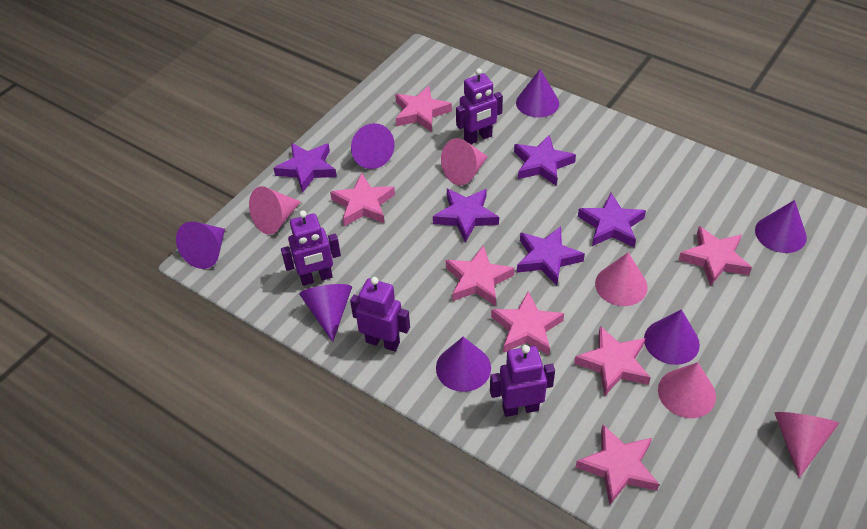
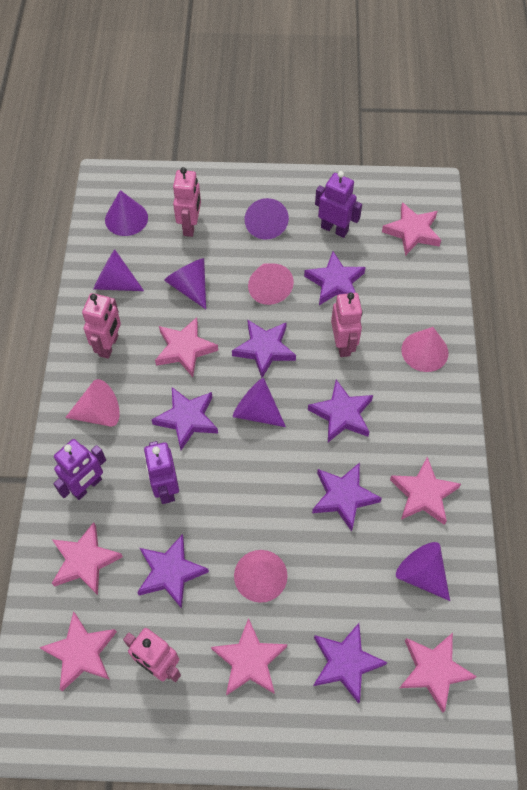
pink cone: 5 -> 4
pink robot: 0 -> 4
purple cone: 7 -> 6
purple robot: 4 -> 3
purple star: 5 -> 7

